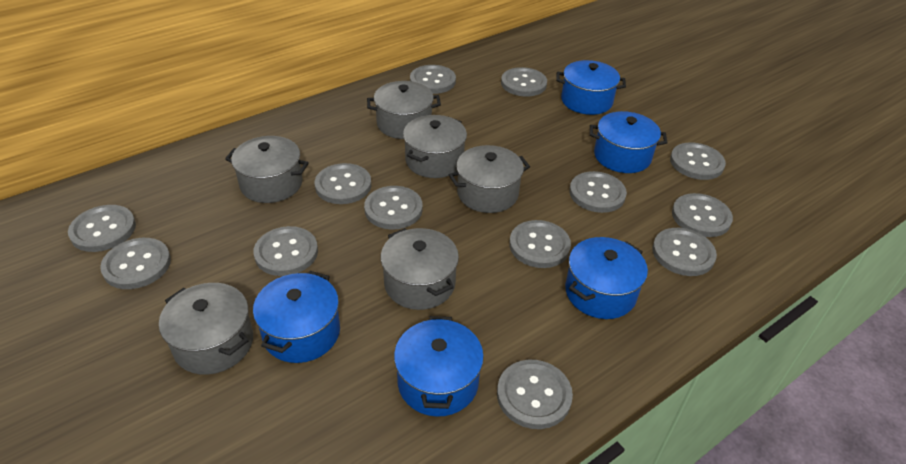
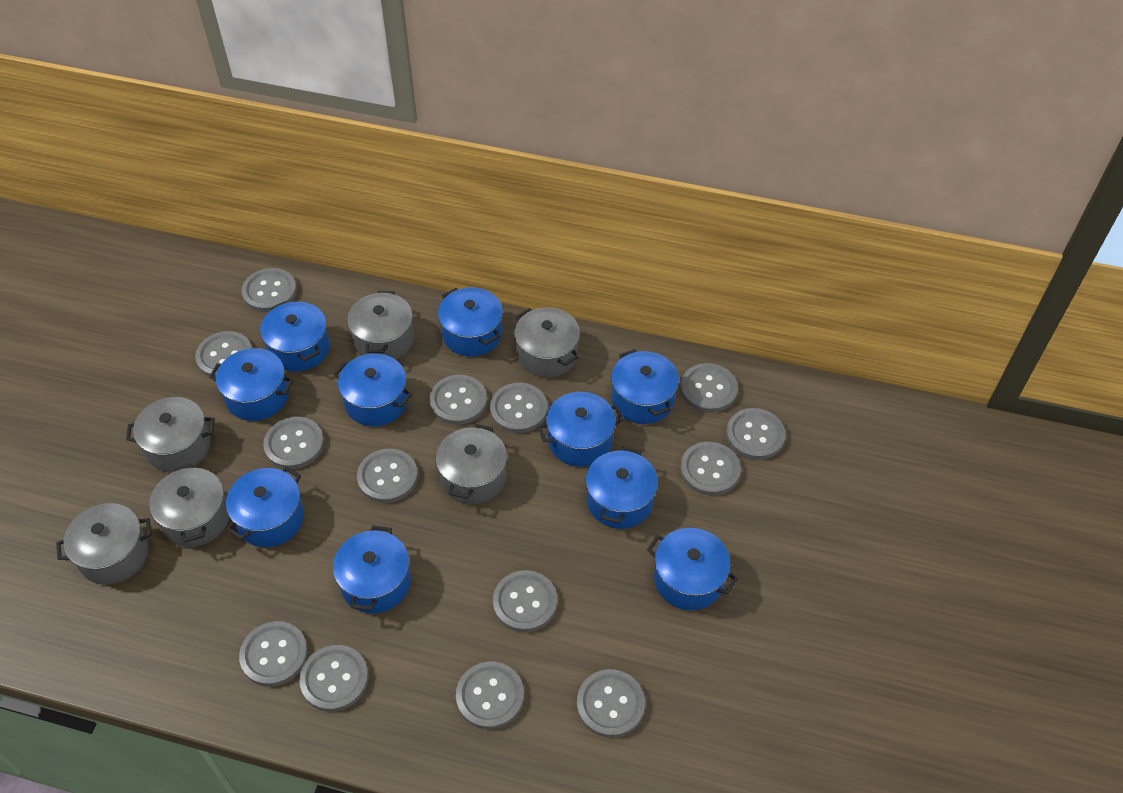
blue pot: 5 -> 10
grey button: 13 -> 14

